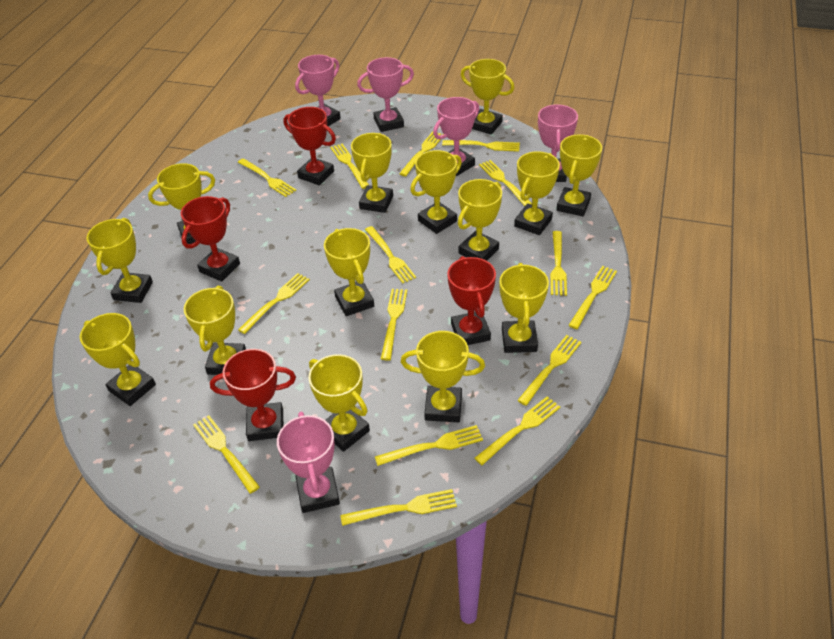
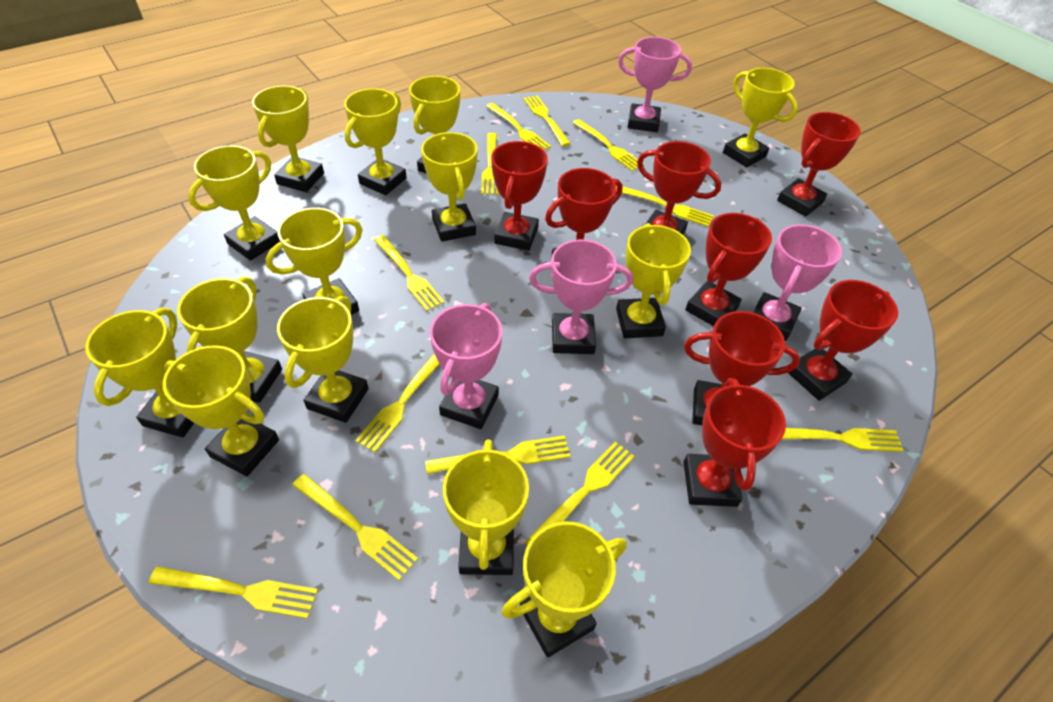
pink trophy: 5 -> 4
red trophy: 4 -> 8
yellow fork: 15 -> 12

